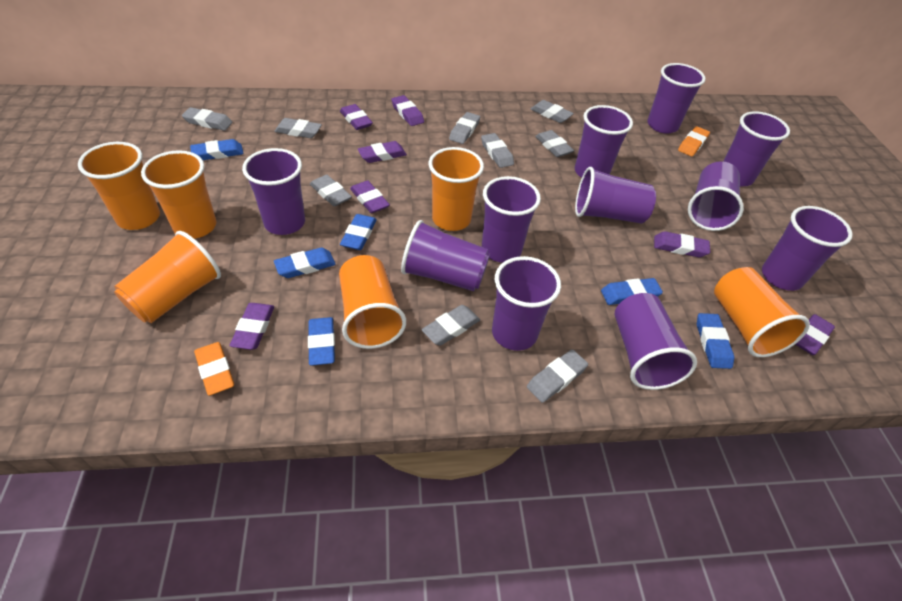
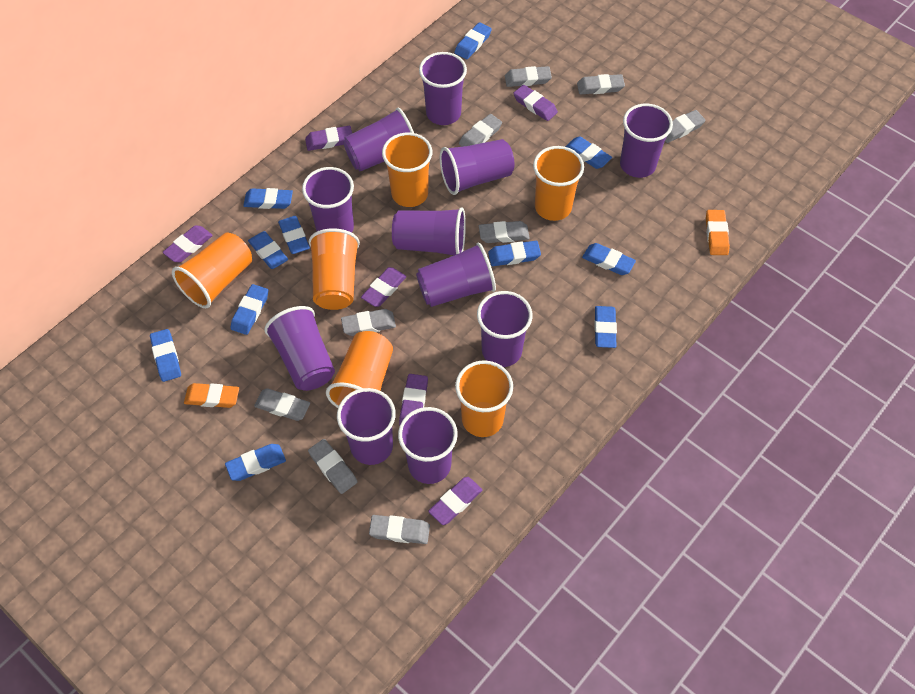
blue eraser: 6 -> 11
purple eraser: 7 -> 6

